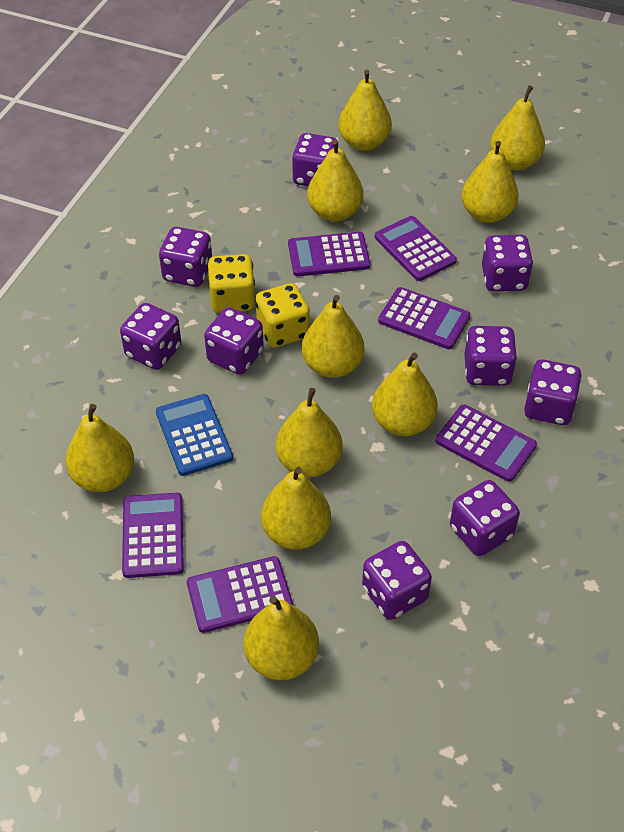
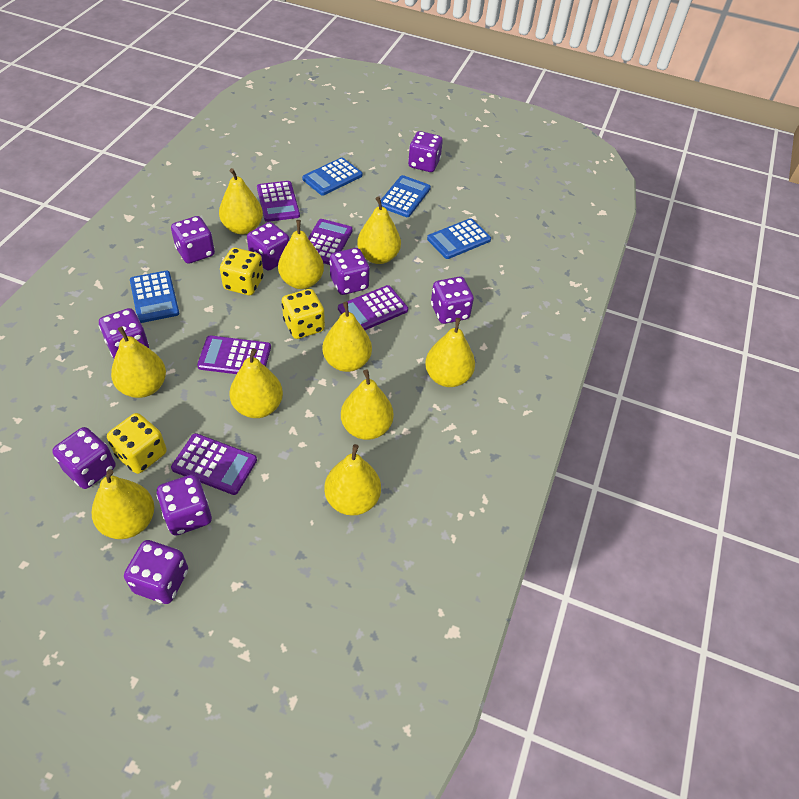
blue calculator: 1 -> 4
purple calculator: 6 -> 5
yellow dice: 2 -> 3

